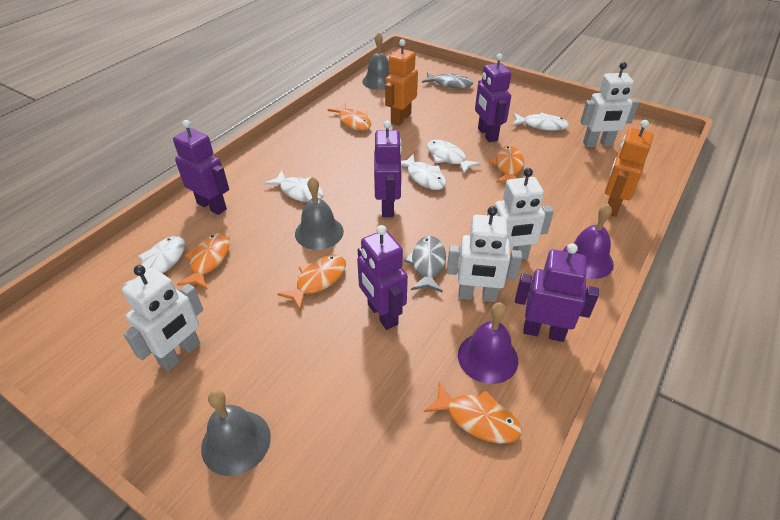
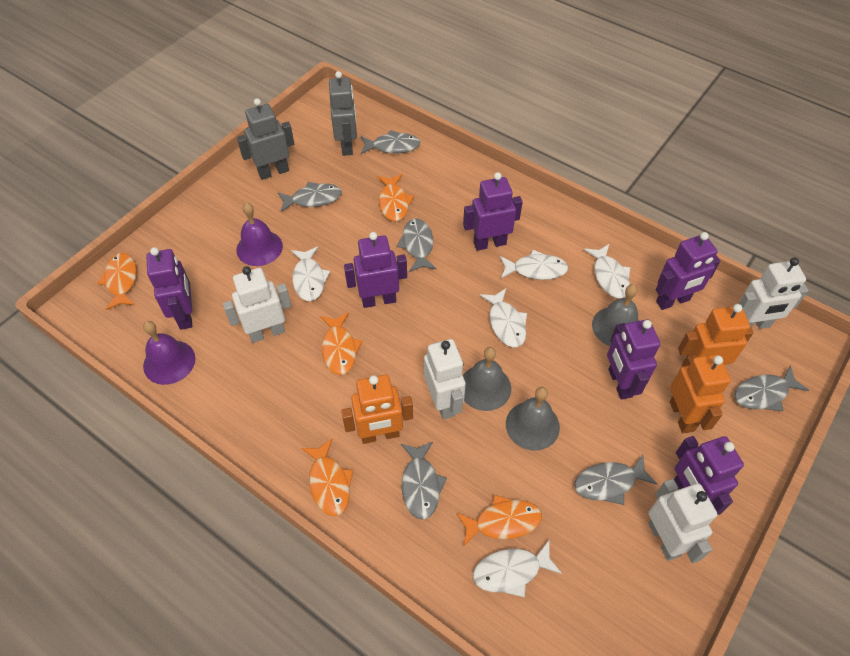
grey fish: 2 -> 6
grey robot: 0 -> 2
orange robot: 2 -> 3
purple robot: 5 -> 6

